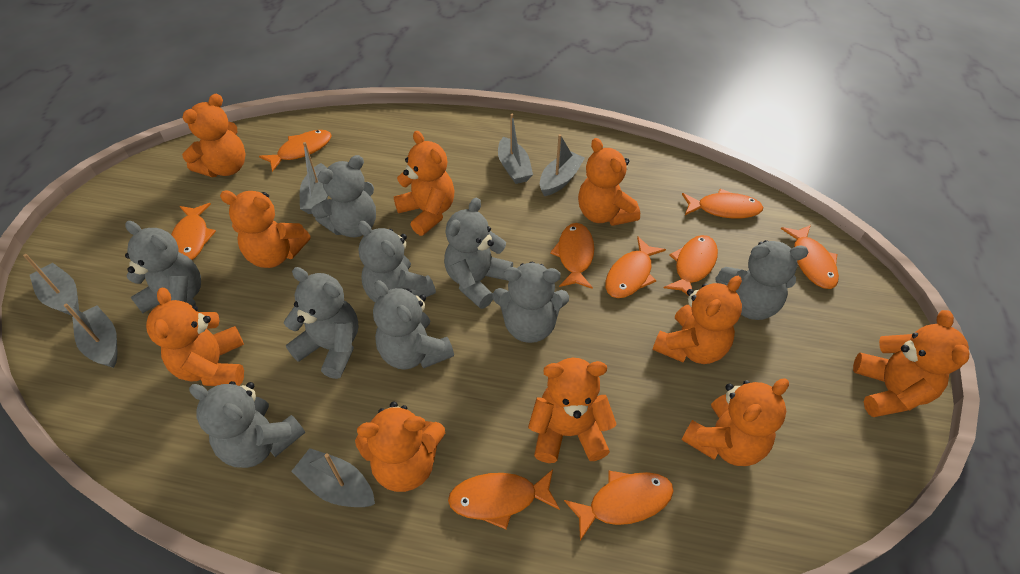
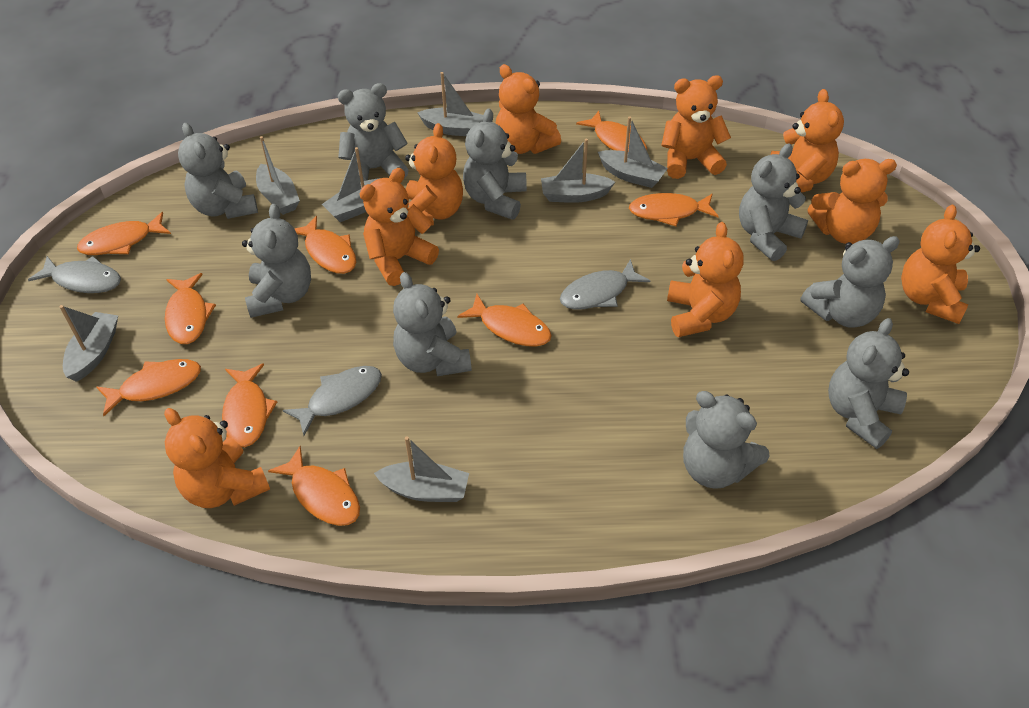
grey boat: 6 -> 7
grey fish: 0 -> 3
orange teddy bear: 10 -> 9

